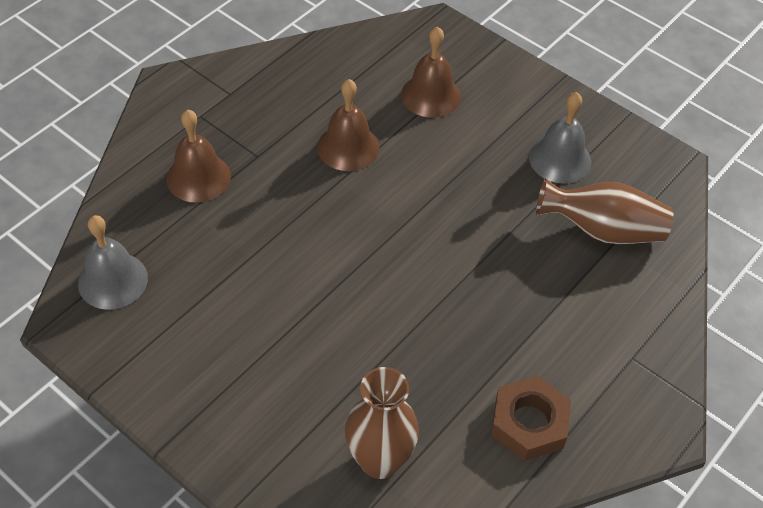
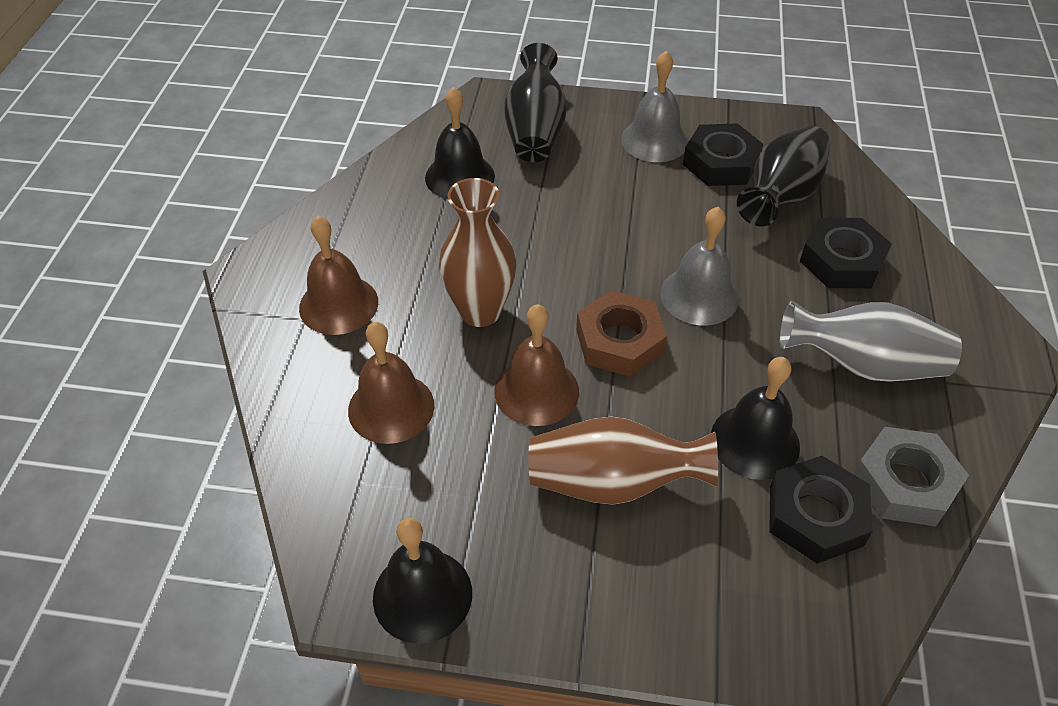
black bell: 0 -> 3
black nut: 0 -> 3
black vase: 0 -> 2
grey nut: 0 -> 1
grey vase: 0 -> 1

